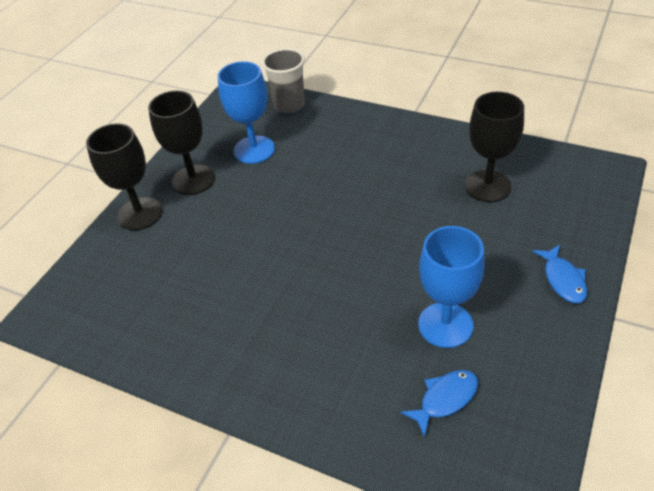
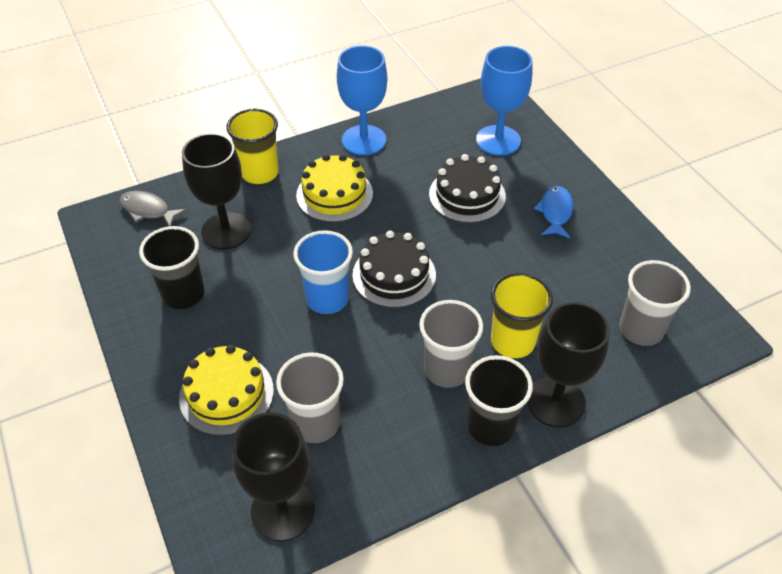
black cake: 0 -> 2
black cup: 0 -> 2
blue cup: 0 -> 1
blue fish: 2 -> 1
grey cup: 1 -> 3
grey fish: 0 -> 1
yellow cake: 0 -> 2
yellow cup: 0 -> 2

